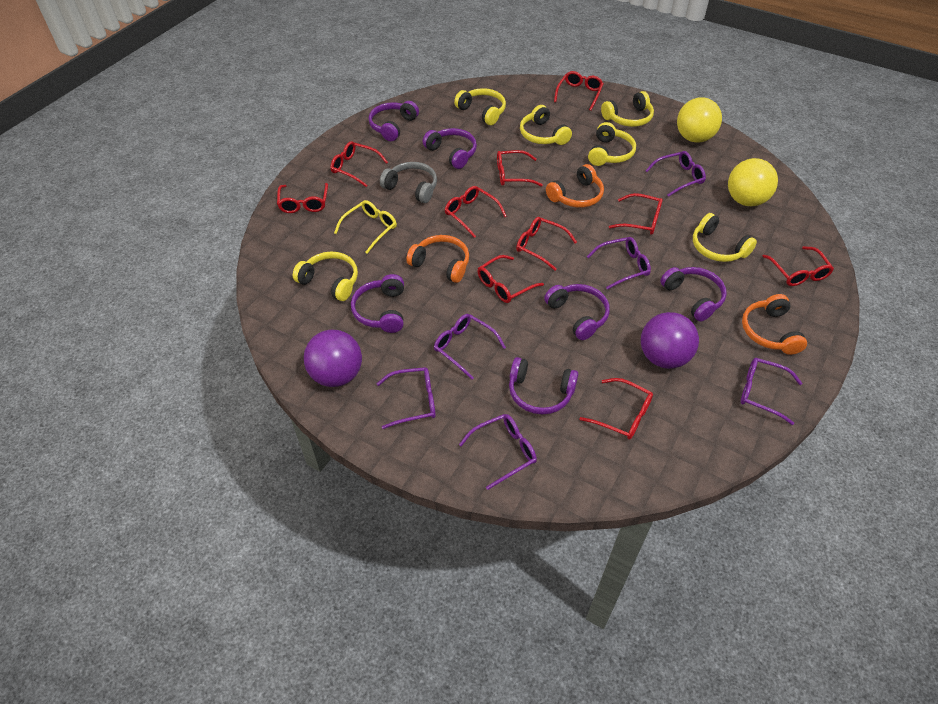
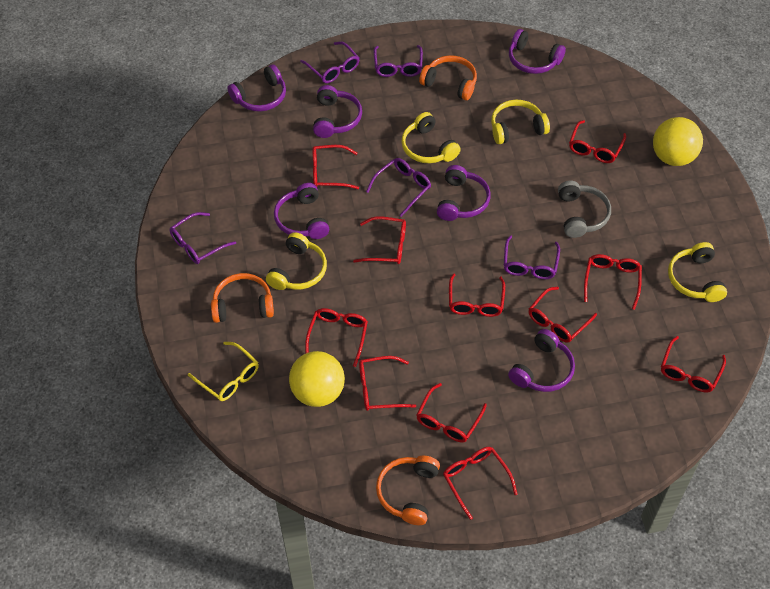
purple ball: 2 -> 0
purple glasses: 6 -> 5
red glasses: 10 -> 11
yellow headphones: 6 -> 4

